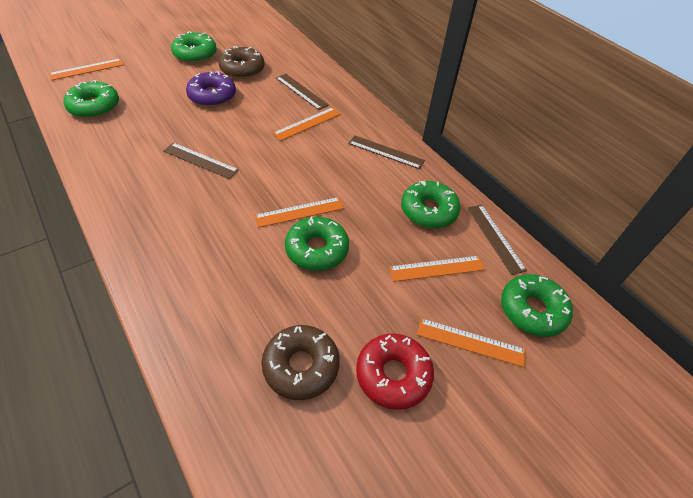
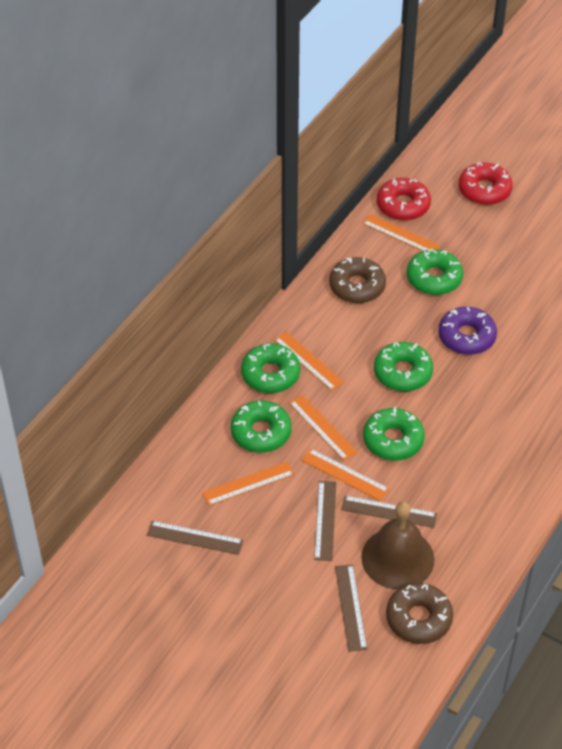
brown bell: 0 -> 1
red donut: 1 -> 2

